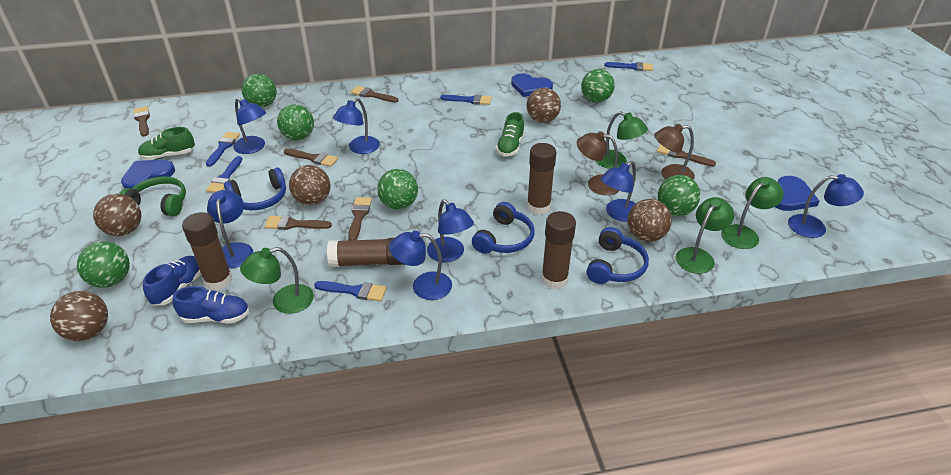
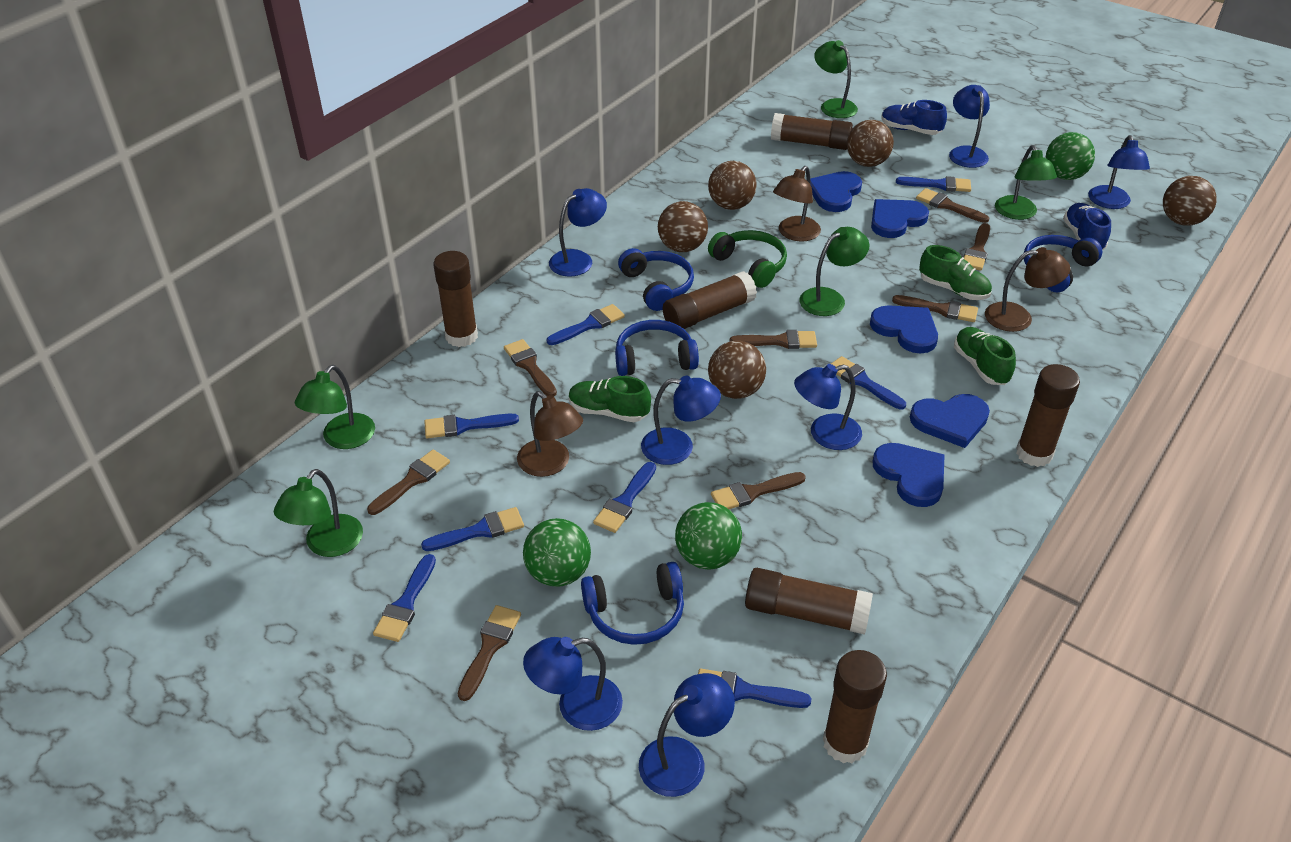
blue brush: 5 -> 8
blue headphones: 3 -> 4
blue heart: 3 -> 5
brown brush: 6 -> 8
brown glue stick: 4 -> 6
brown lamp: 2 -> 3
green ball: 6 -> 3
green lamp: 4 -> 5
green shoe: 2 -> 3

